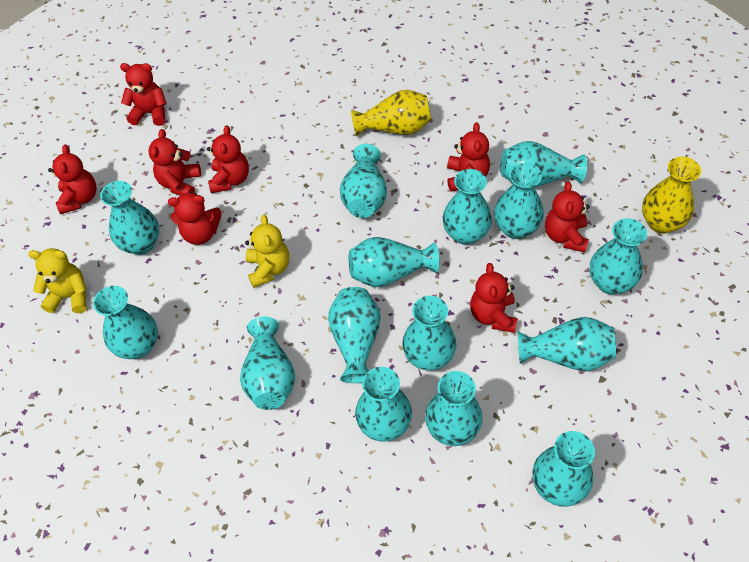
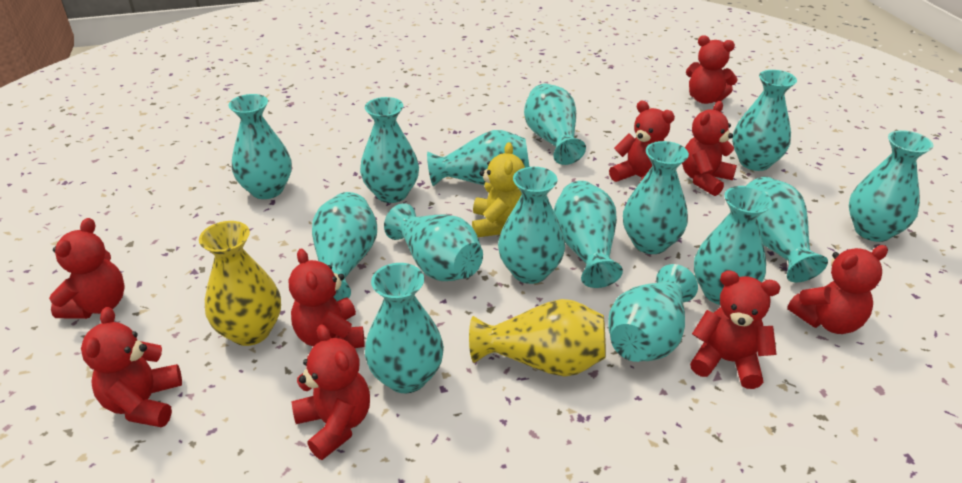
red teddy bear: 8 -> 9
yellow teddy bear: 2 -> 1

